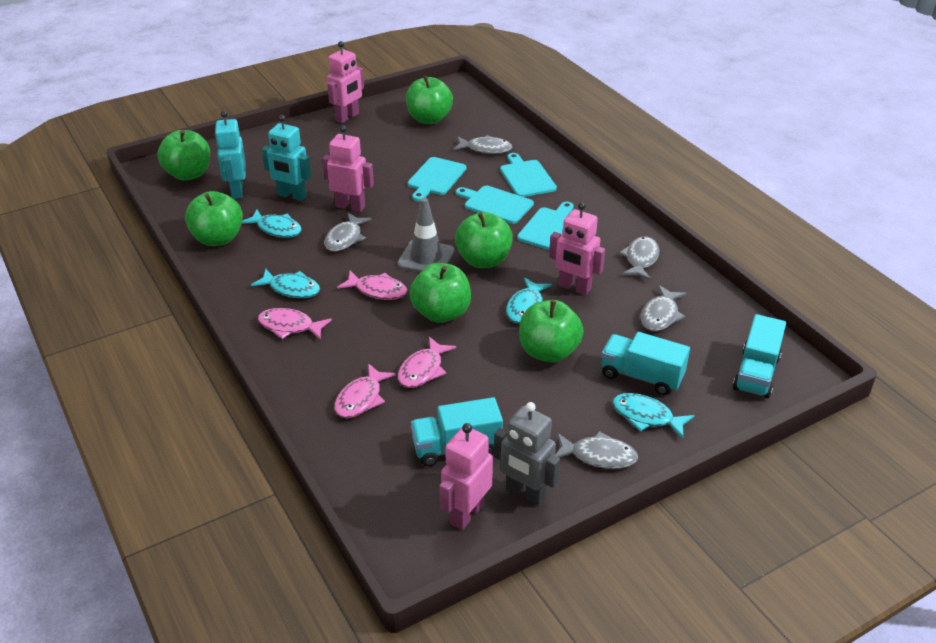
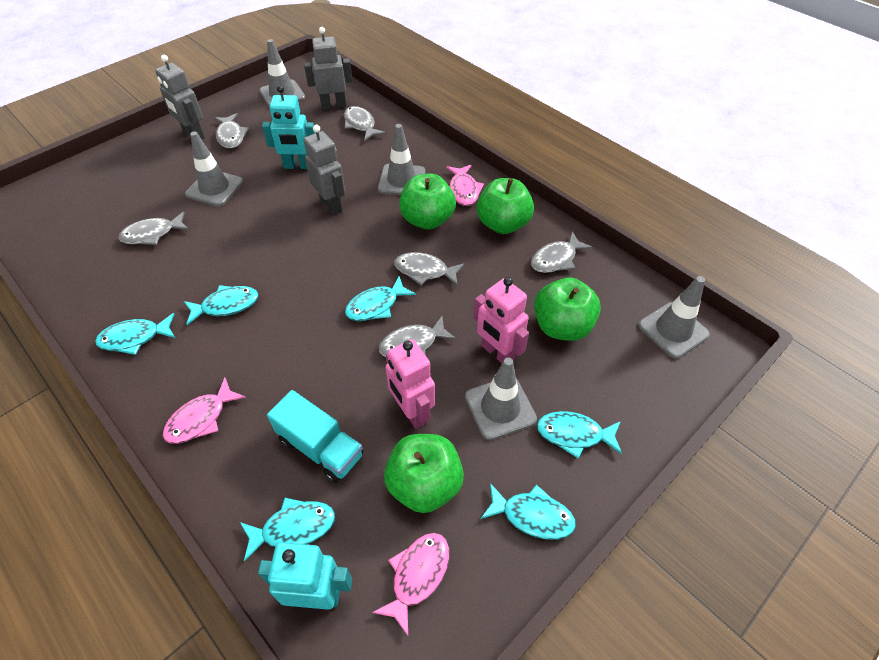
green apple: 6 -> 4
grey fish: 5 -> 6
grey robot: 1 -> 3
grey traffic cone: 1 -> 5
pink fish: 4 -> 3
pink robot: 4 -> 2
turquoise cutting board: 4 -> 0
turquoise fish: 4 -> 6
turquoise truck: 3 -> 1

